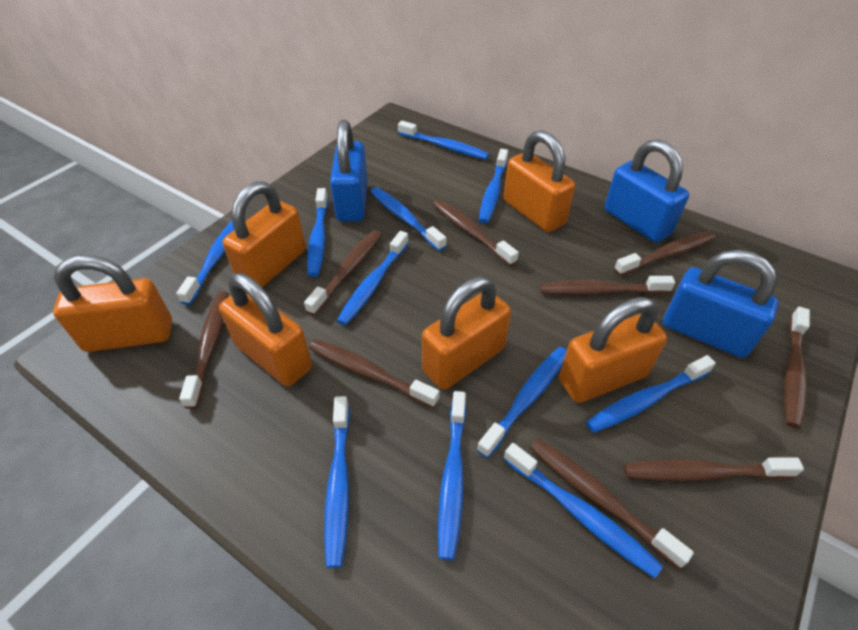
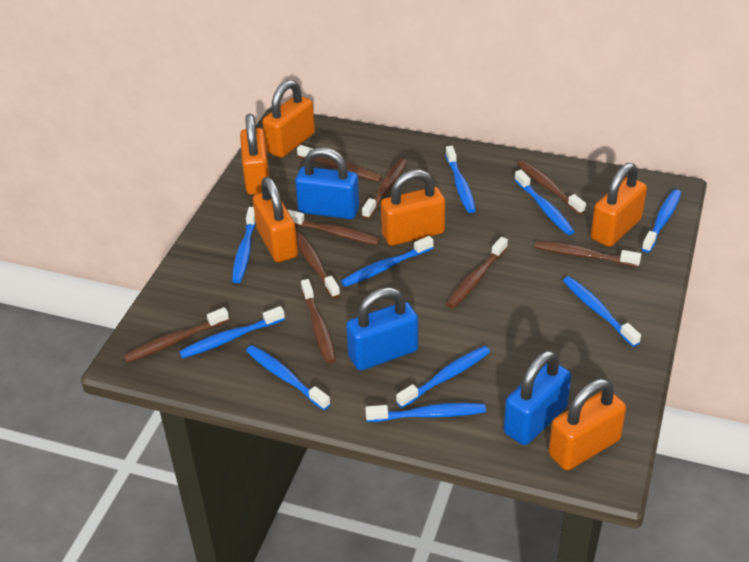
blue toothbrush: 11 -> 10

